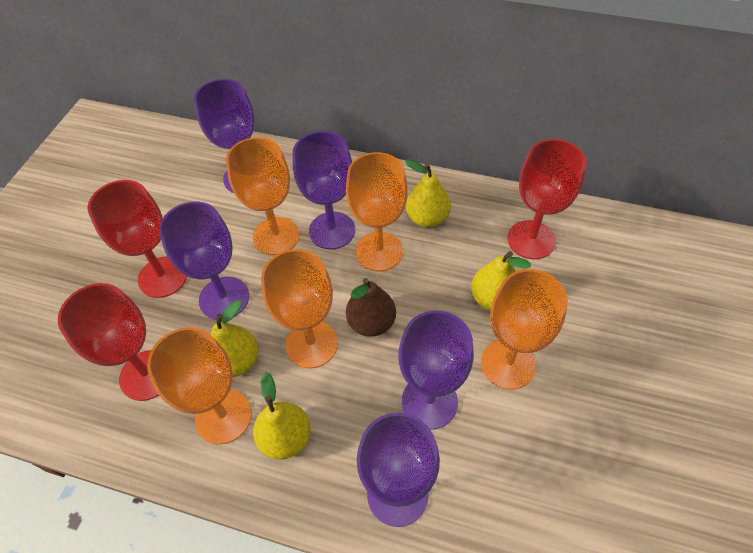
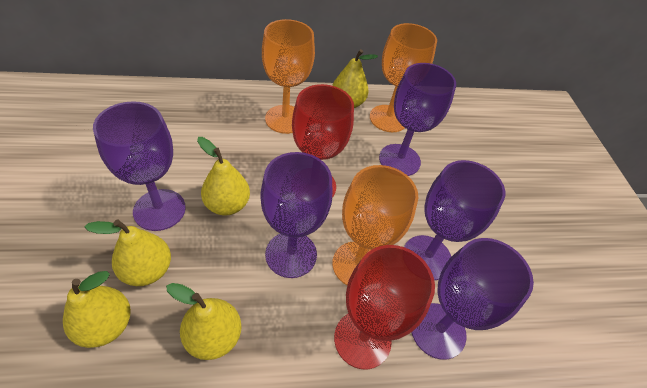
brown pear: 1 -> 0
orange goblet: 5 -> 3
red goblet: 3 -> 2
yellow pear: 4 -> 5

